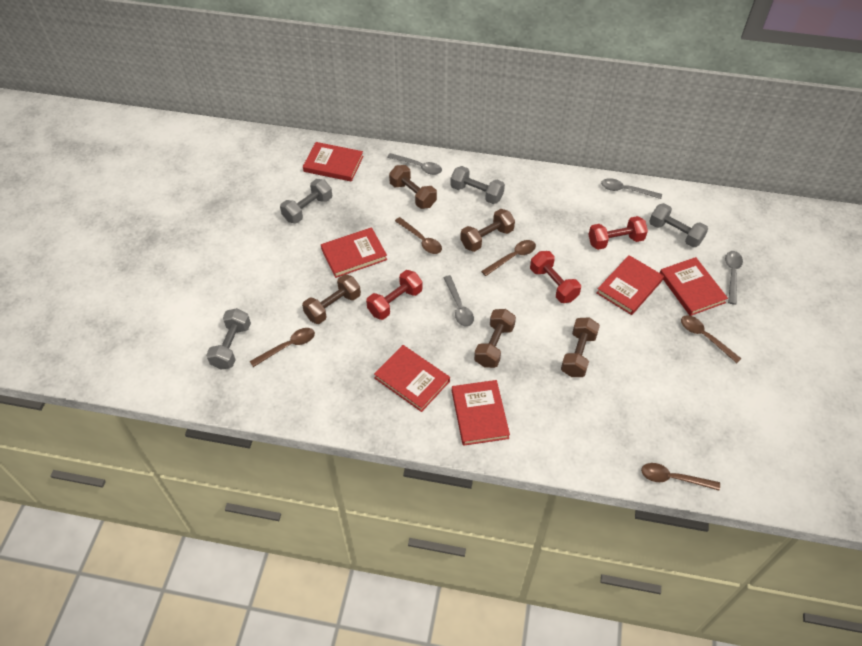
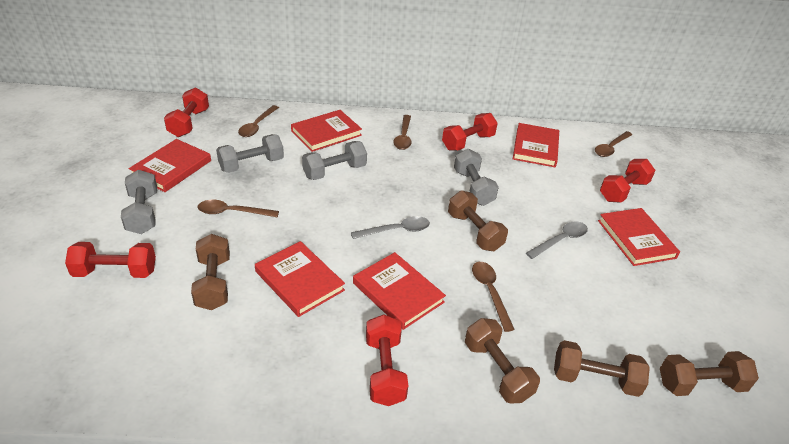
grey spoon: 4 -> 2
red dumbbell: 3 -> 5

